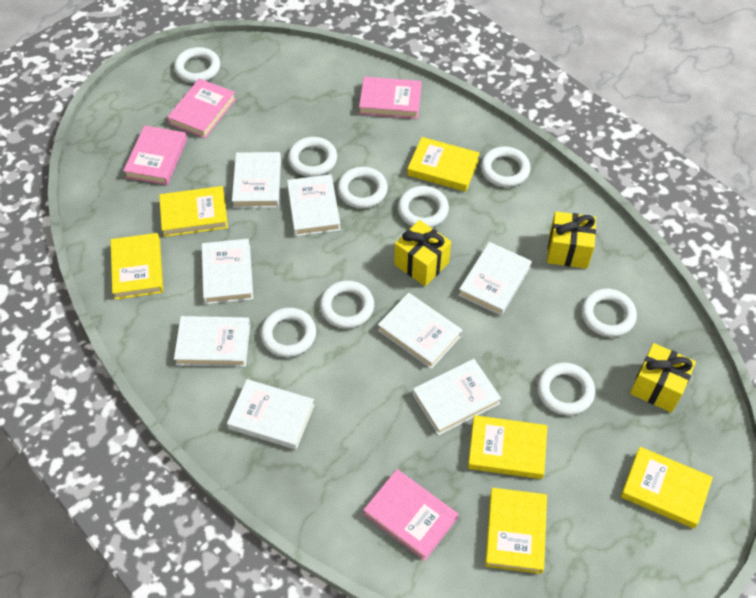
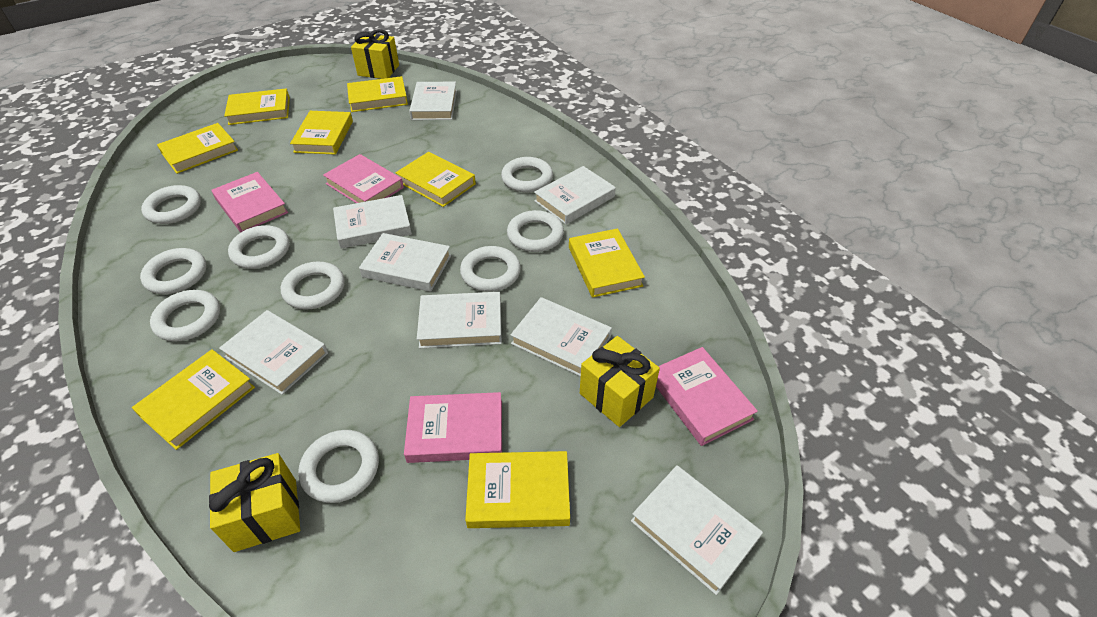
yellow book: 6 -> 8

